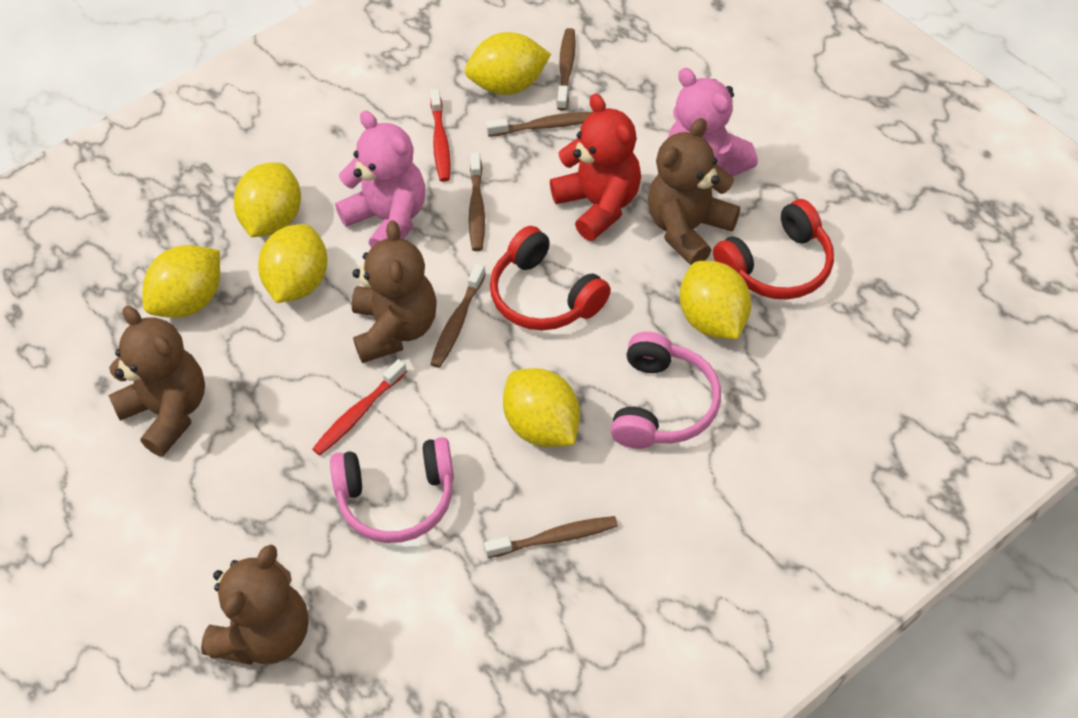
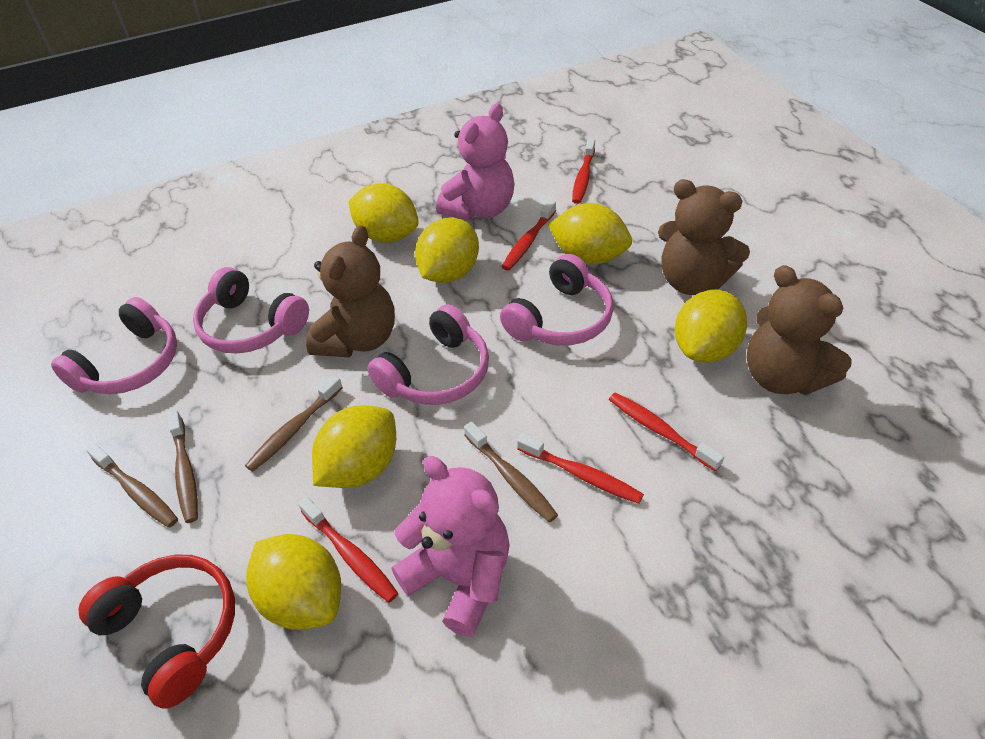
brown teddy bear: 4 -> 3
brown toothbrush: 5 -> 4
pink headphones: 2 -> 4
red headphones: 2 -> 1
red teddy bear: 1 -> 0
red toothbrush: 2 -> 5

